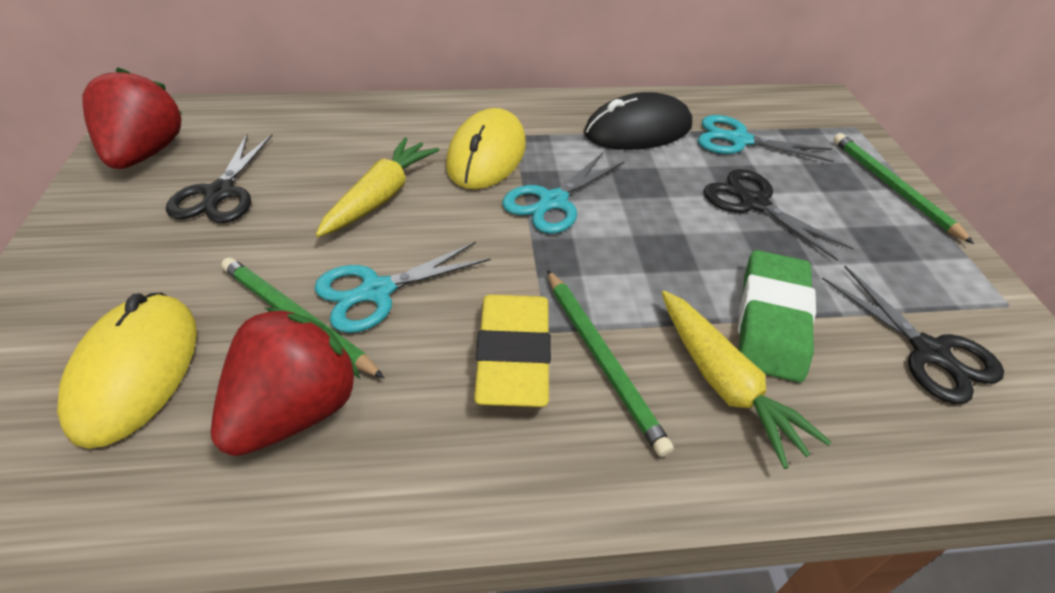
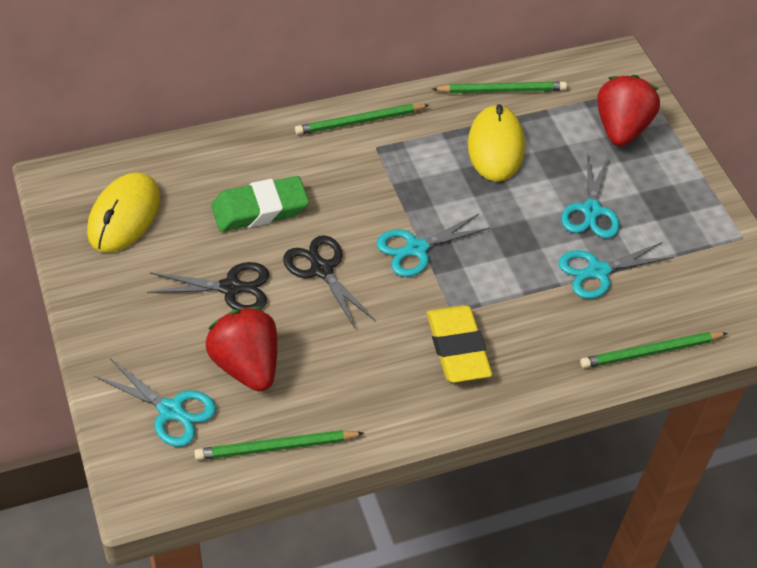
black mouse: 1 -> 0
black scissors: 3 -> 2
green pencil: 3 -> 4
turquoise scissors: 3 -> 4
yellow carrot: 2 -> 0

